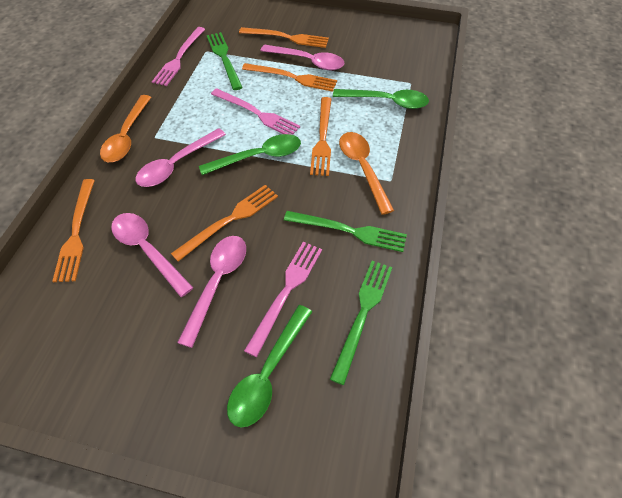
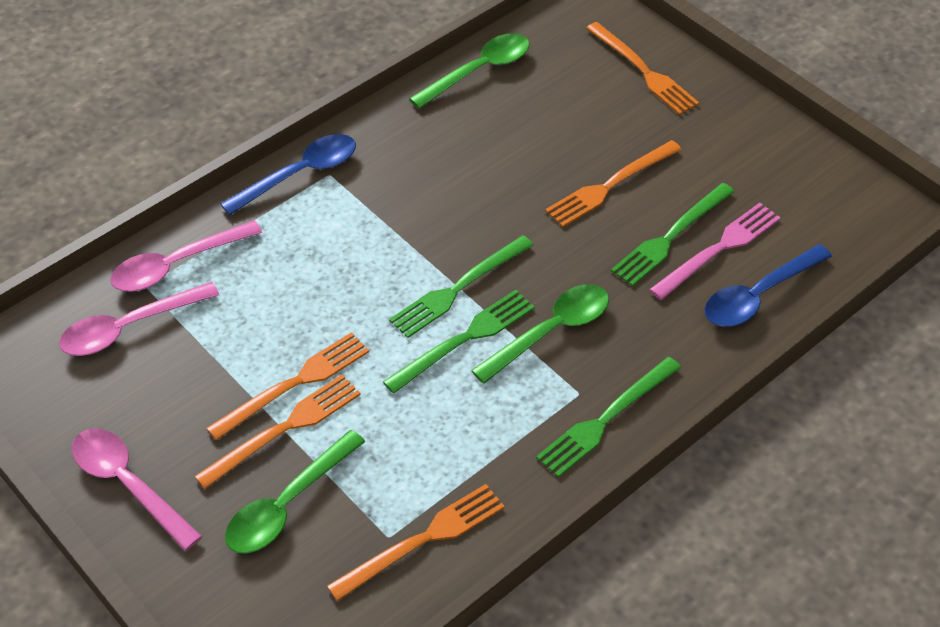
blue spoon: 0 -> 2
green fork: 3 -> 4
orange spoon: 2 -> 0
pink fork: 3 -> 1
pink spoon: 4 -> 3

